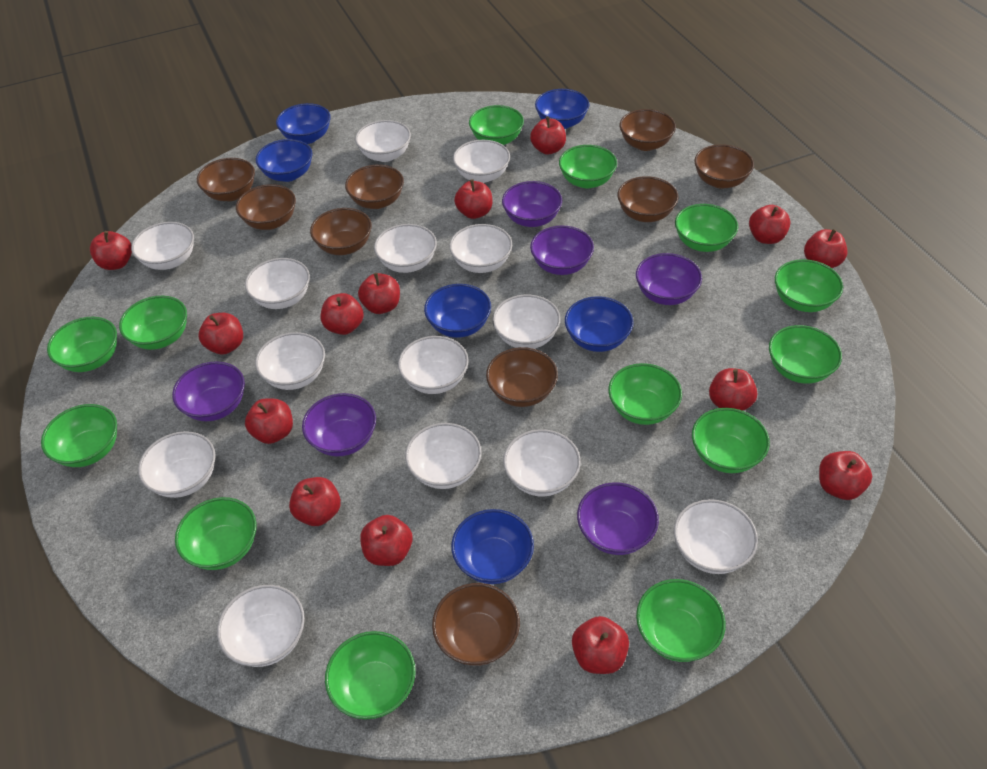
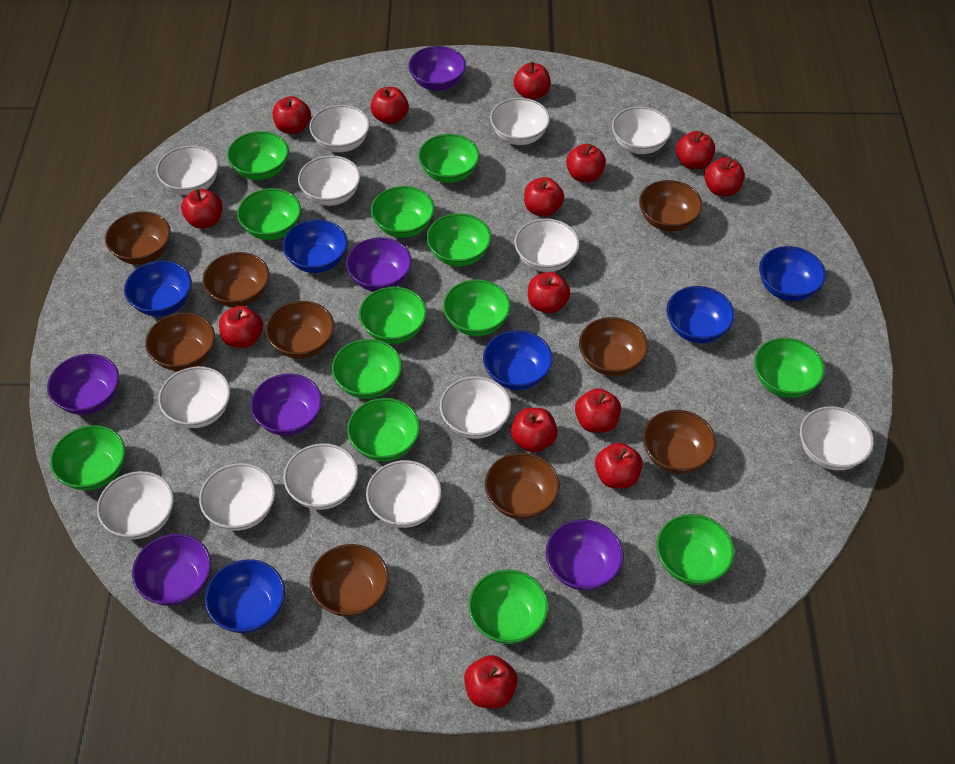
white bowl: 14 -> 13

